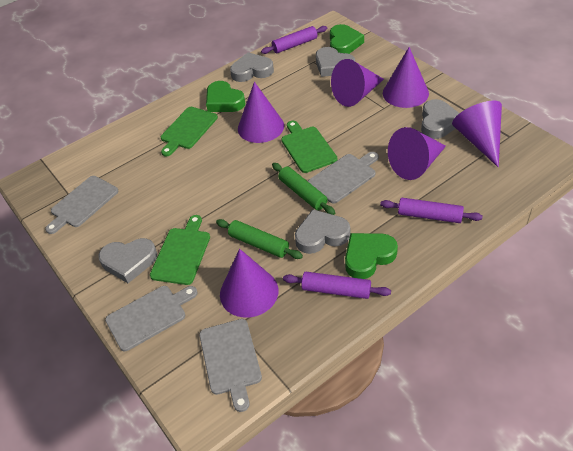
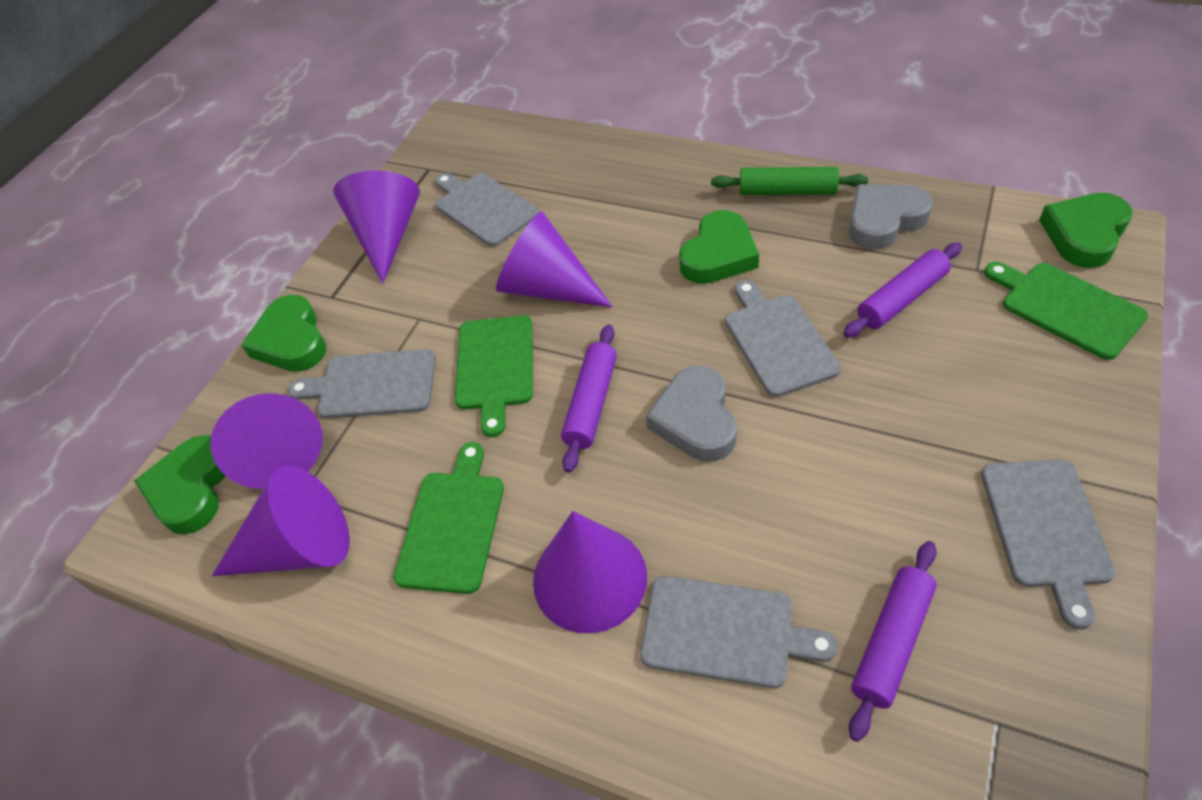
green heart: 3 -> 4
green rolling pin: 2 -> 1
grey cutting board: 4 -> 5
grey heart: 5 -> 2
purple cone: 6 -> 5

